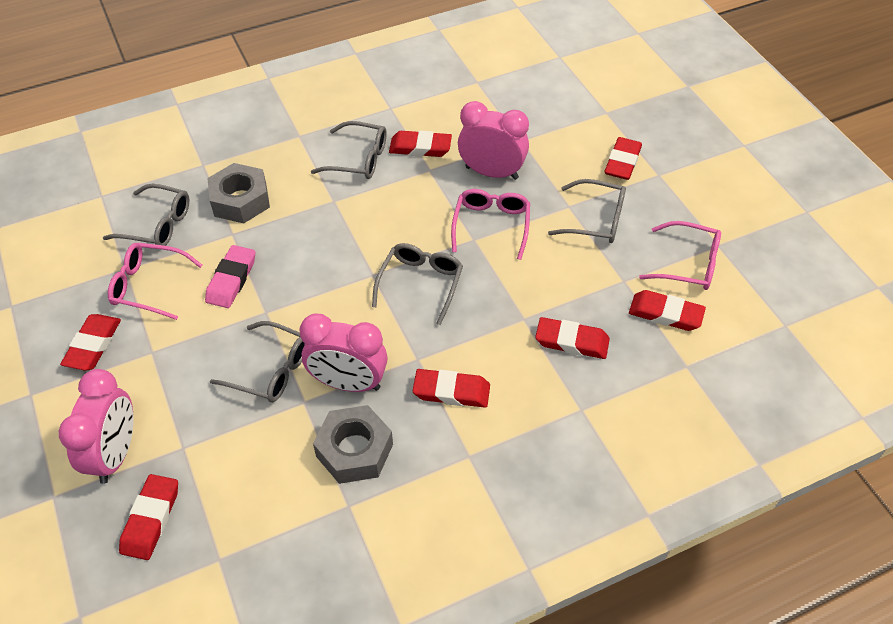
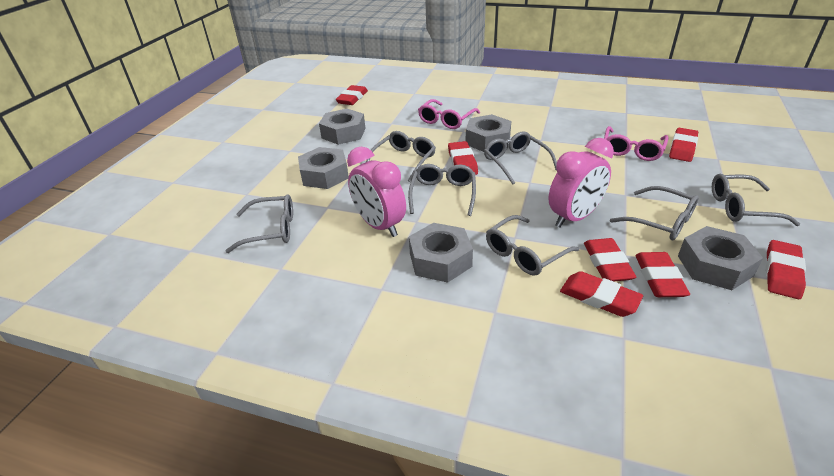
grey glasses: 5 -> 7
grey nut: 2 -> 5
pink clock: 3 -> 2
pink eraser: 1 -> 0
pink glasses: 3 -> 2

